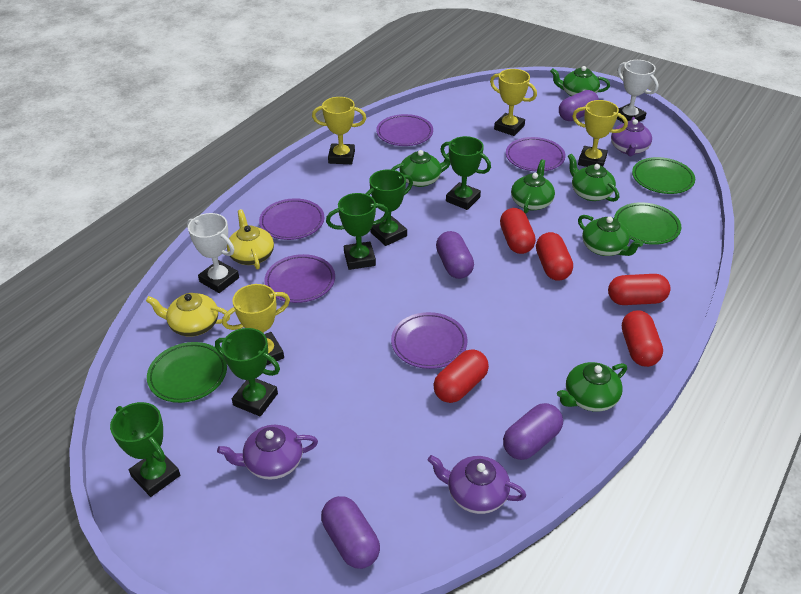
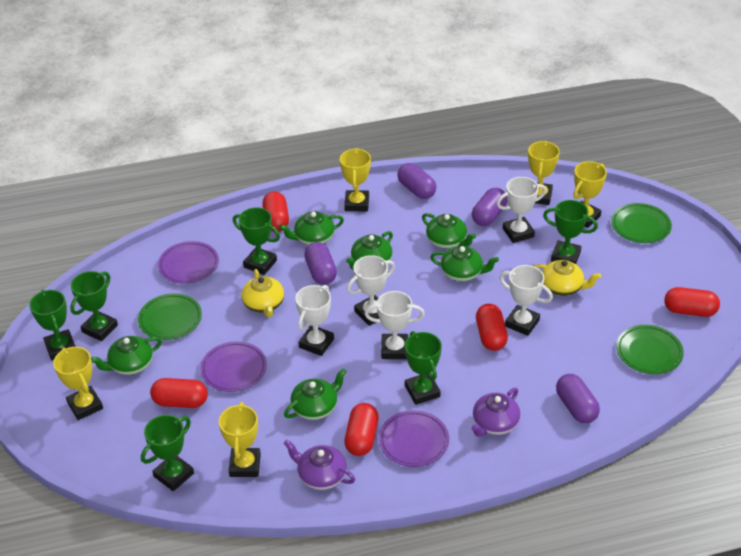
green trophy: 5 -> 6
purple plate: 5 -> 3
purple teapot: 3 -> 2
white trophy: 2 -> 5
yellow trophy: 4 -> 5

